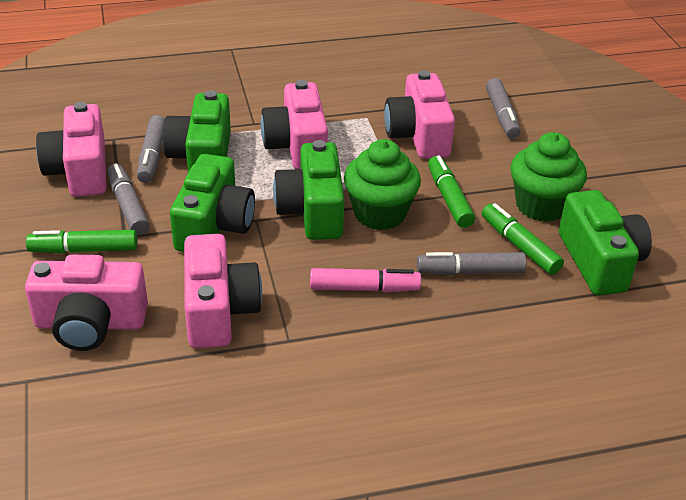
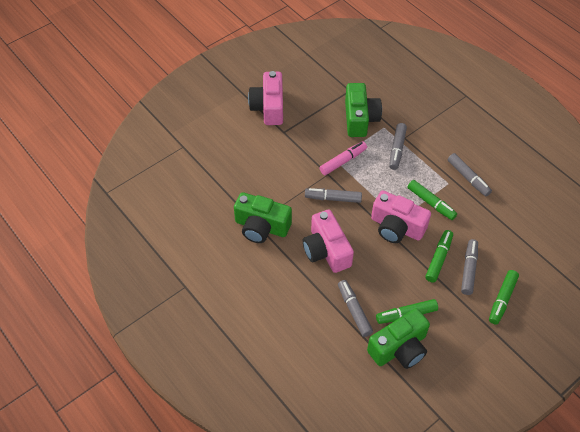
green camera: 4 -> 3
green cupcake: 2 -> 0
green marker: 3 -> 4
grey marker: 4 -> 5
pink camera: 5 -> 3

